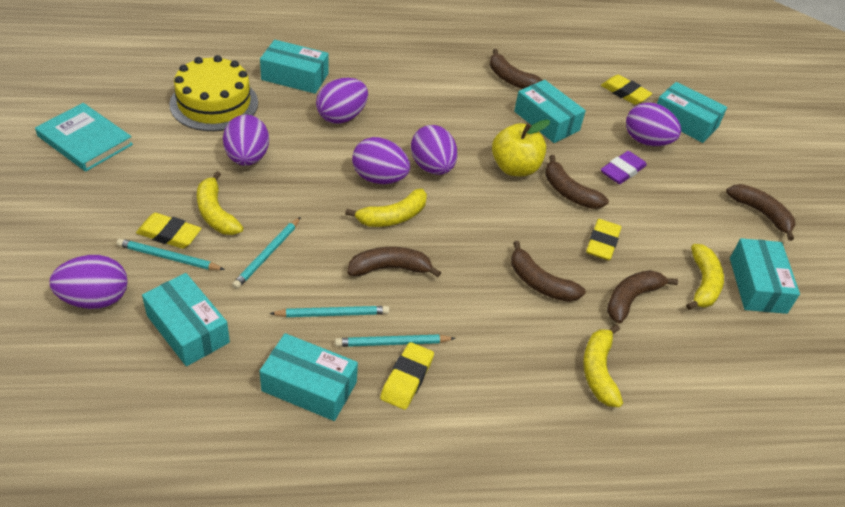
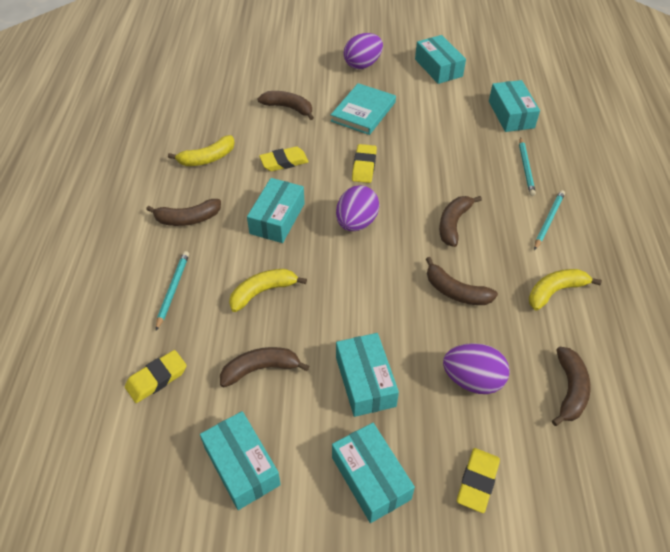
purple egg: 6 -> 3
purple eraser: 1 -> 0
turquoise pencil: 4 -> 3
yellow apple: 1 -> 0
yellow banana: 4 -> 3
yellow cake: 1 -> 0

